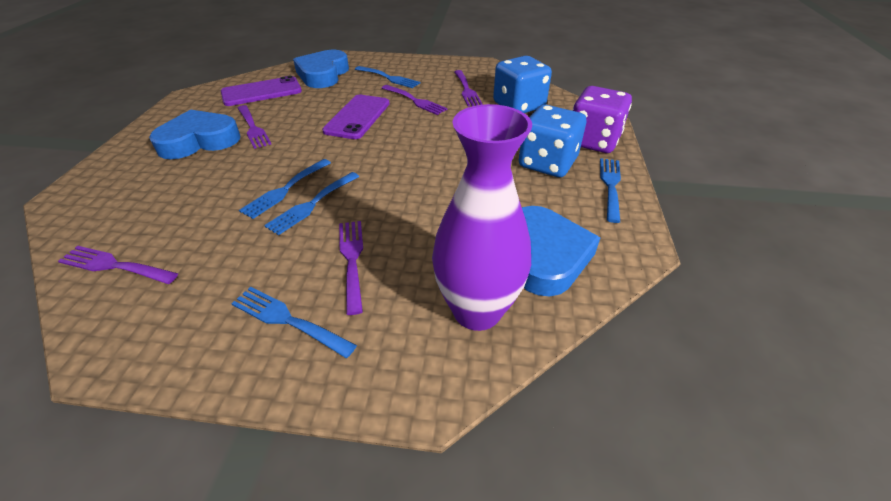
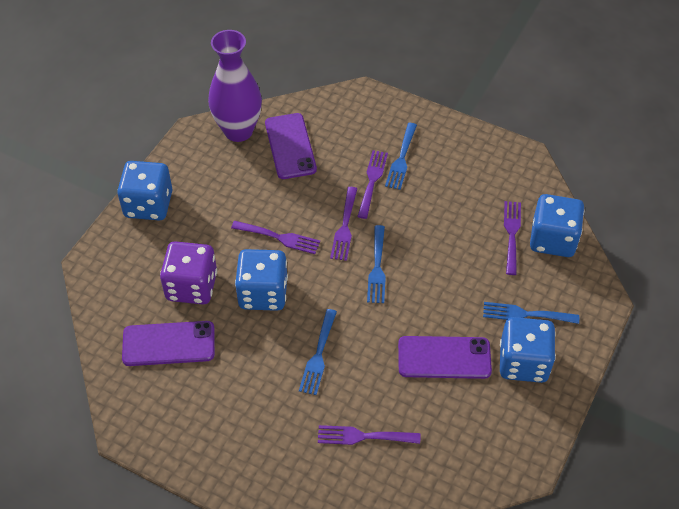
blue dice: 2 -> 4
blue fork: 5 -> 4
blue heart: 3 -> 0
purple phone: 2 -> 3

